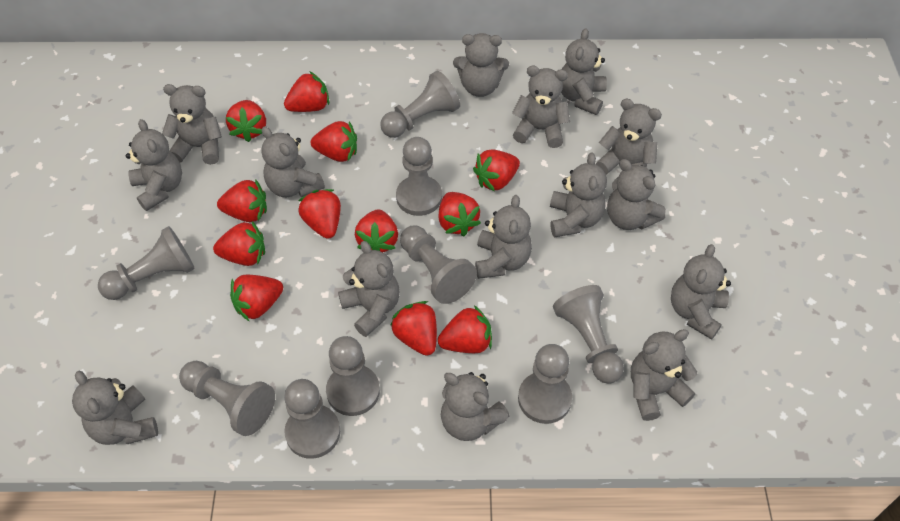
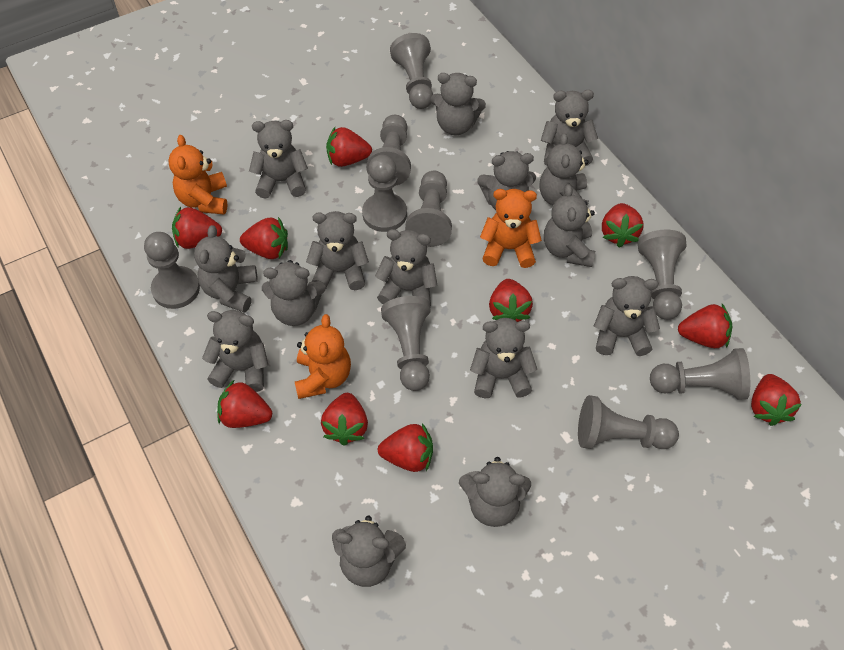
orange teddy bear: 0 -> 3
red strawberry: 12 -> 10

